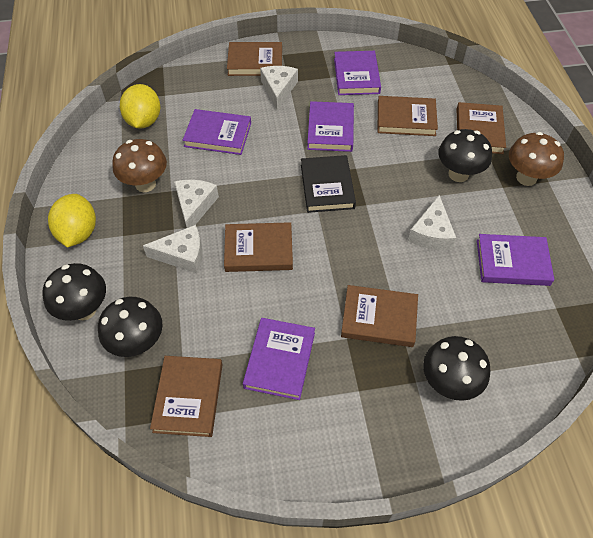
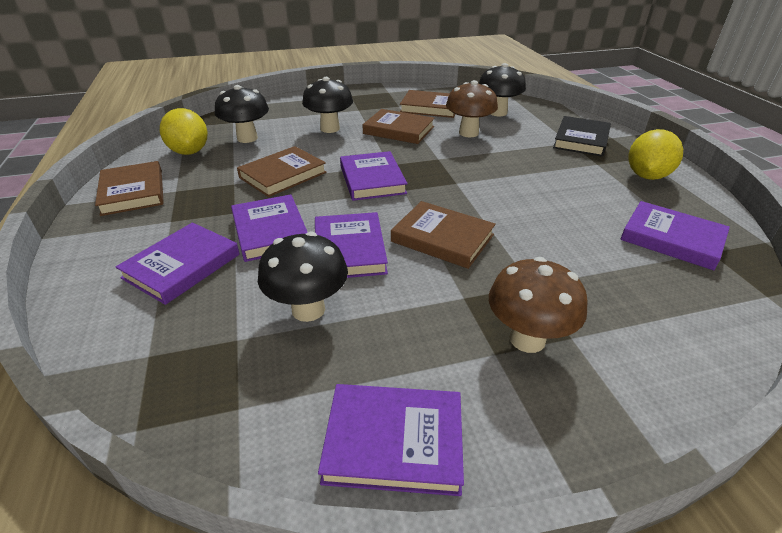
brown book: 6 -> 5
purple book: 5 -> 6
white cheese: 4 -> 0

